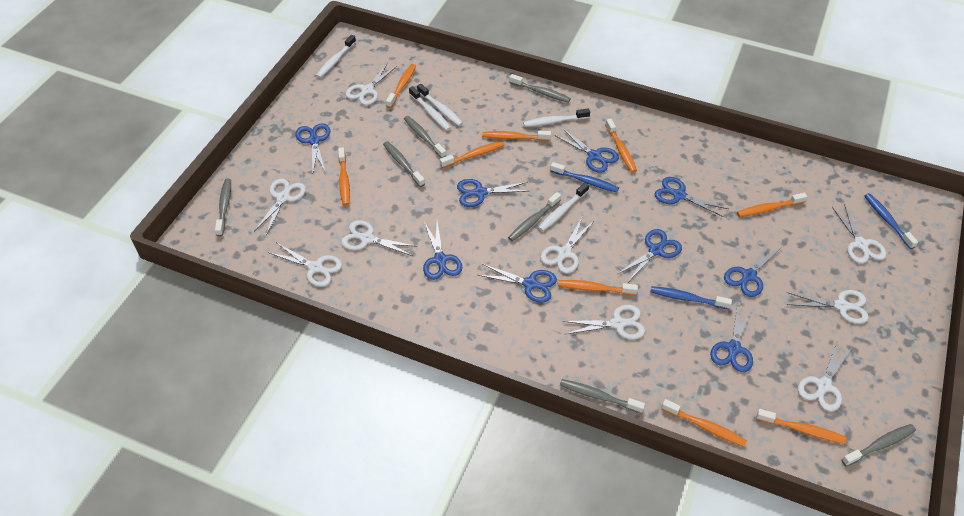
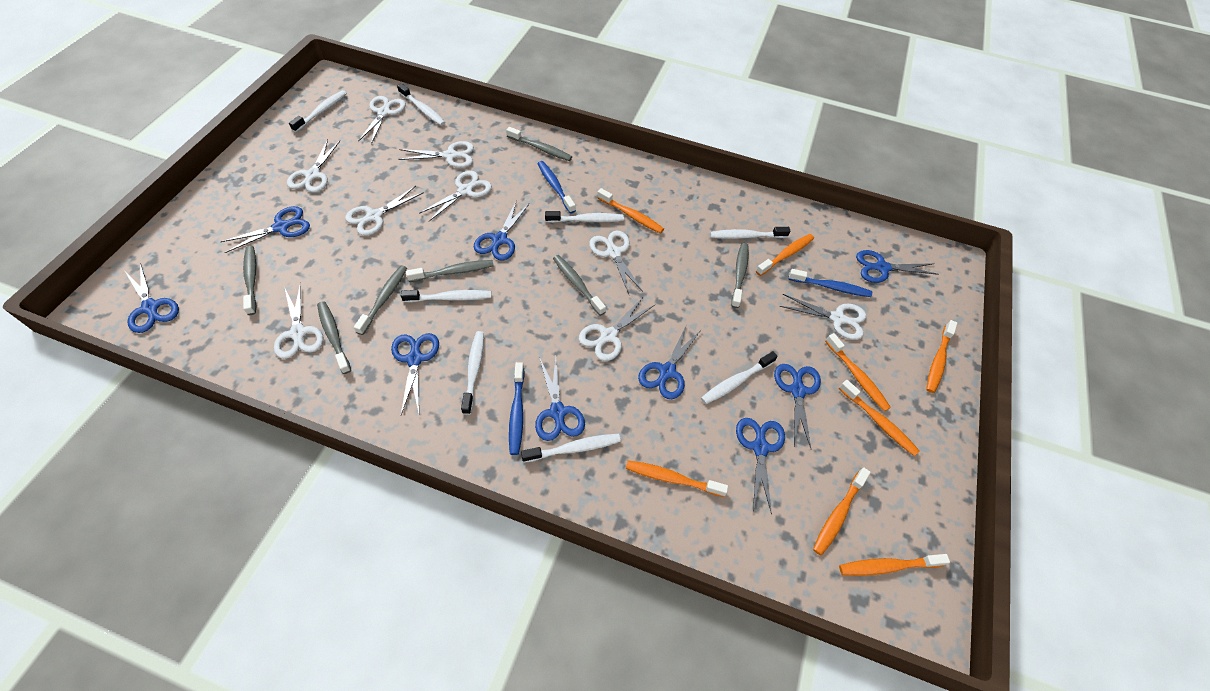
orange toothbrush: 9 -> 8
white toothbrush: 5 -> 8

